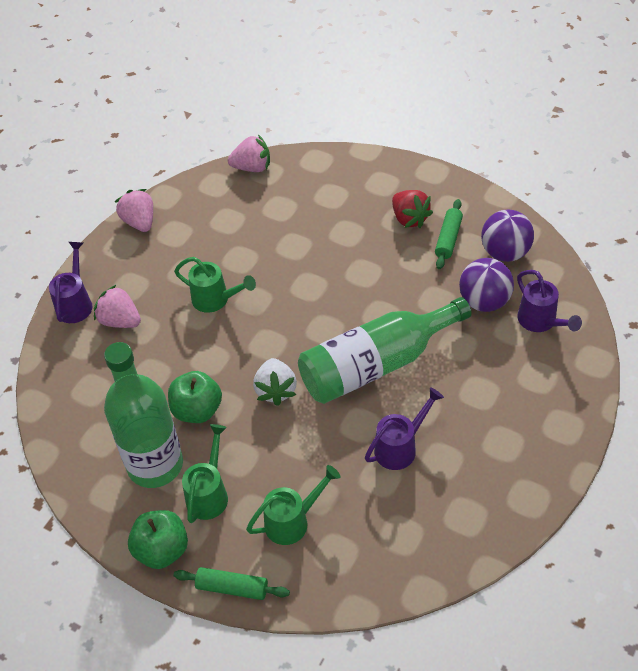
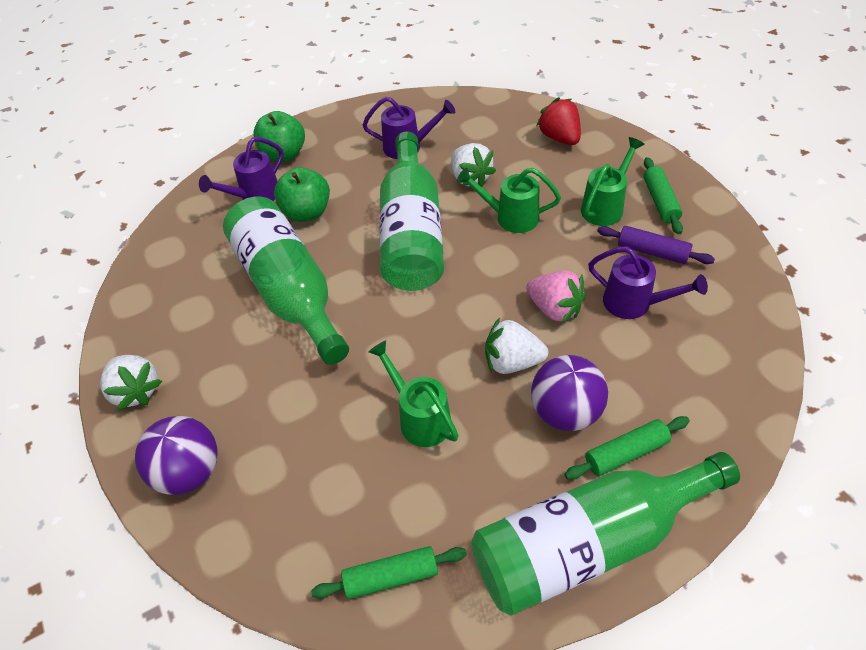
green bottle: 2 -> 3
green rolling pin: 2 -> 3
pink strawberry: 3 -> 1
purple rolling pin: 0 -> 1
white strawberry: 1 -> 3

